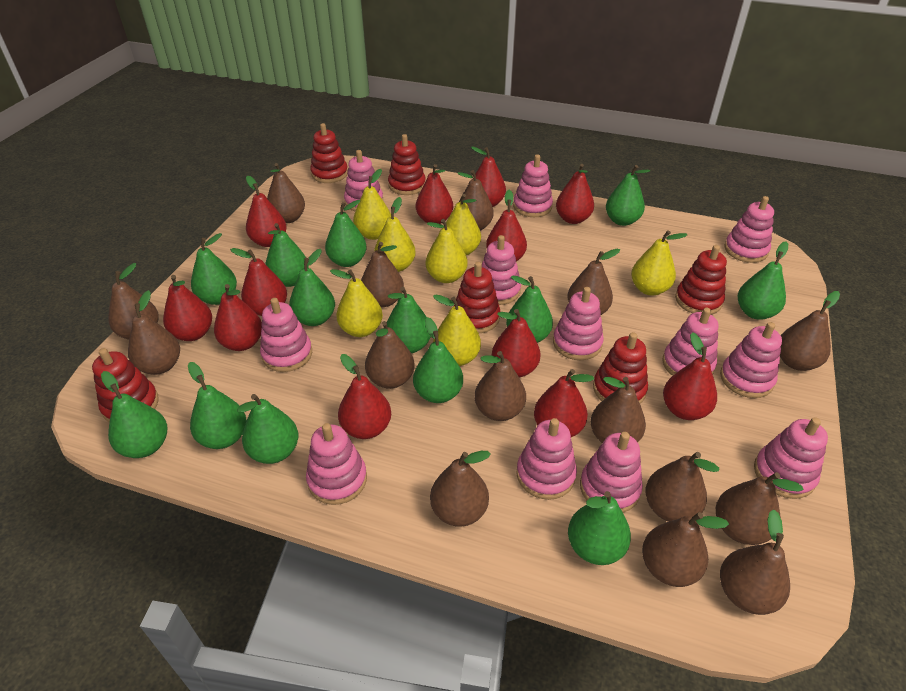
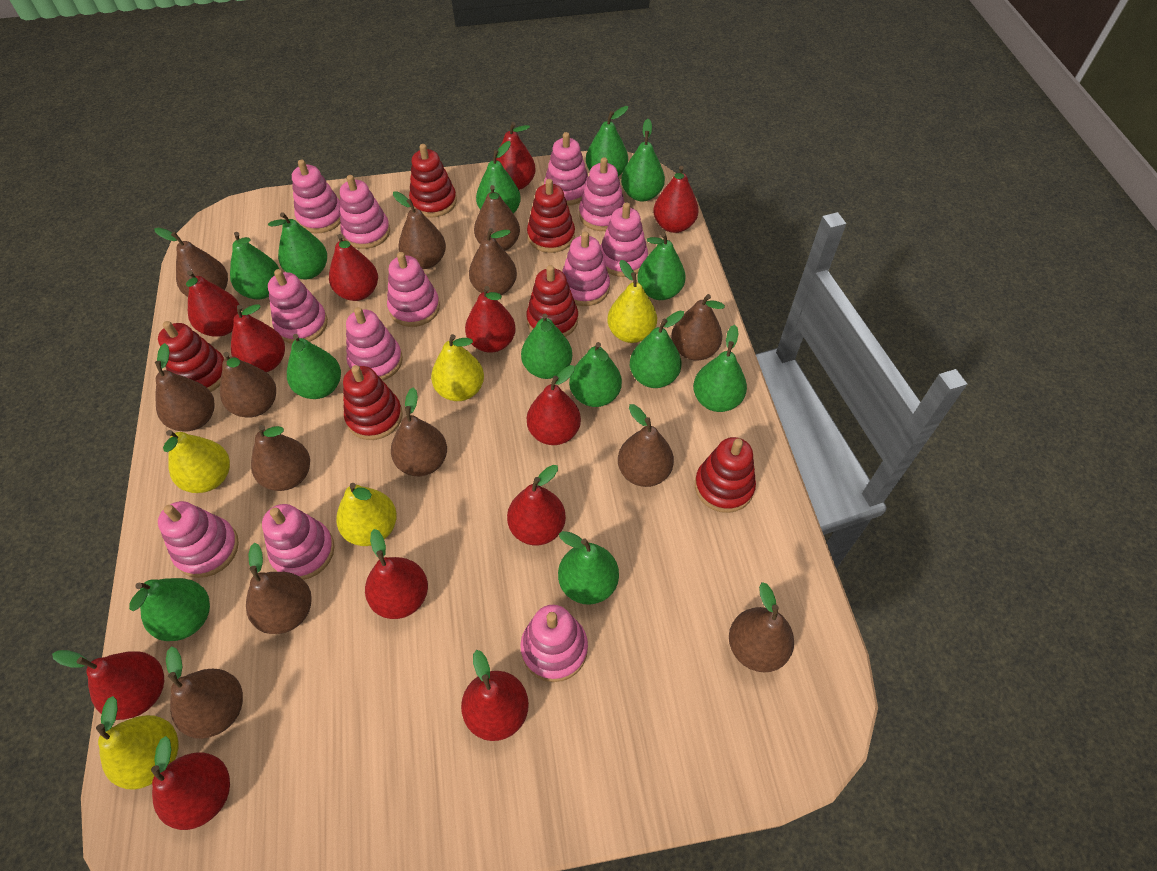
brown pear: 15 -> 13
yellow pear: 7 -> 5

